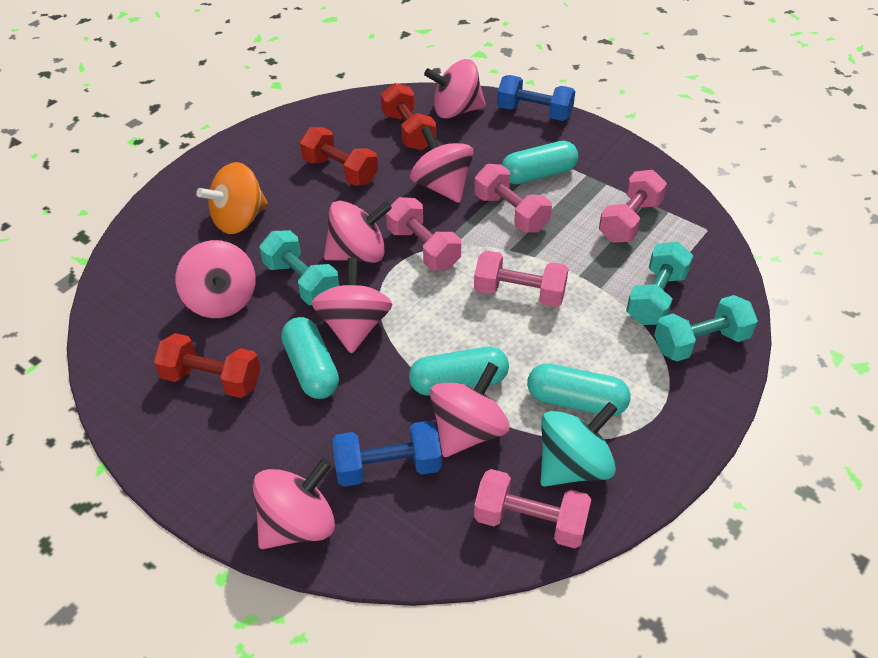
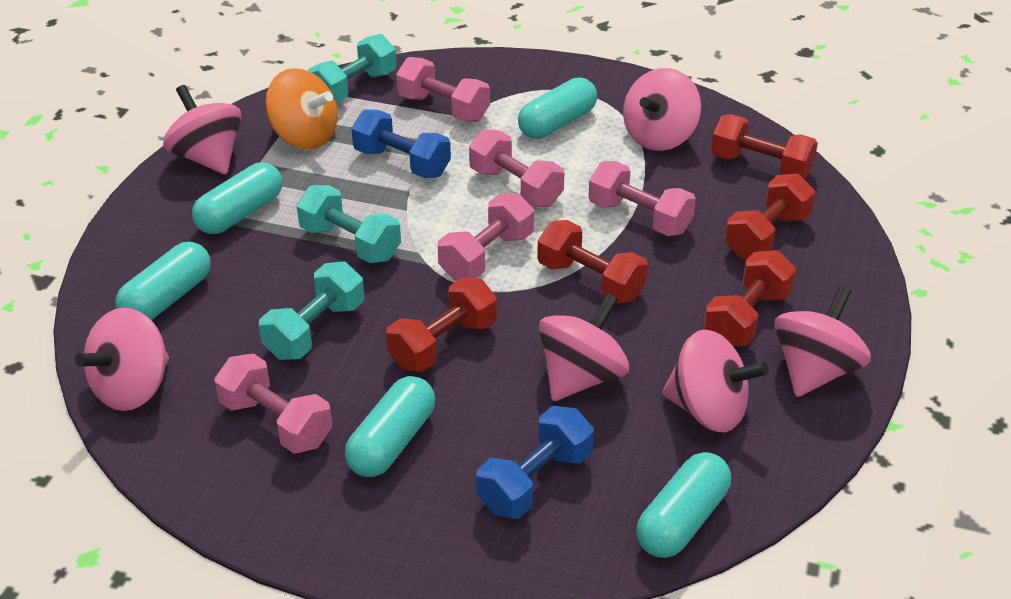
pink spinning top: 7 -> 6
red dumbbell: 3 -> 5
turquoise capsule: 4 -> 5
turquoise spinning top: 1 -> 0

